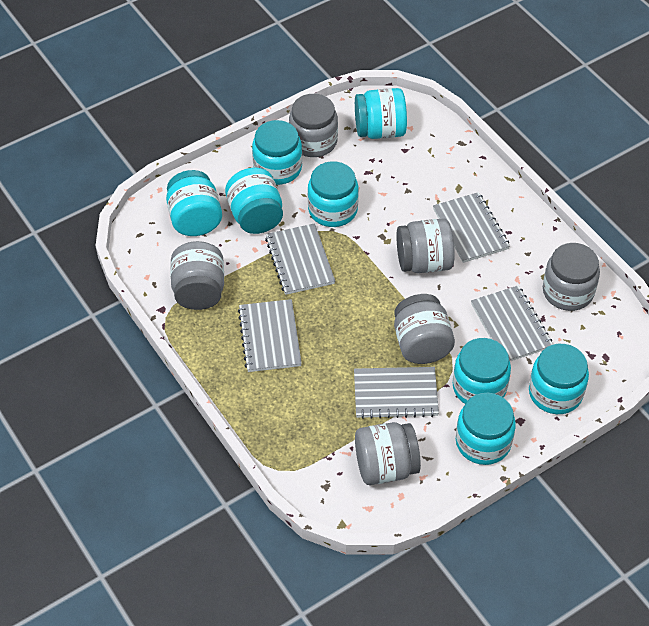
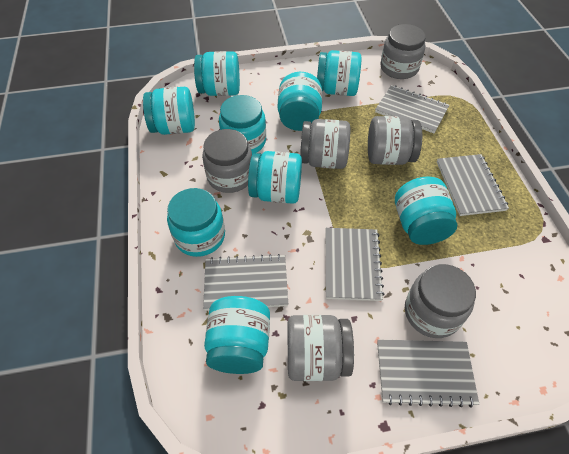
turquoise jar: 8 -> 9

